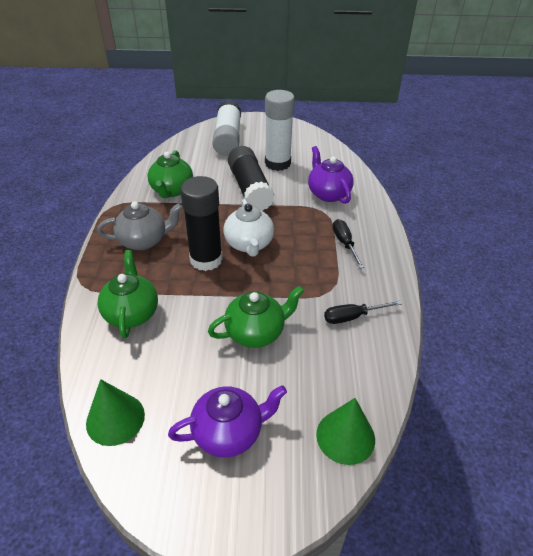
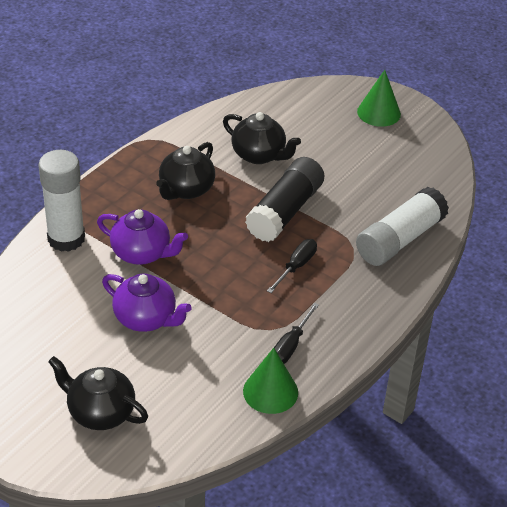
black glue stick: 2 -> 1
black teapot: 0 -> 3
green teapot: 3 -> 0
grey teapot: 1 -> 0
white teapot: 1 -> 0

